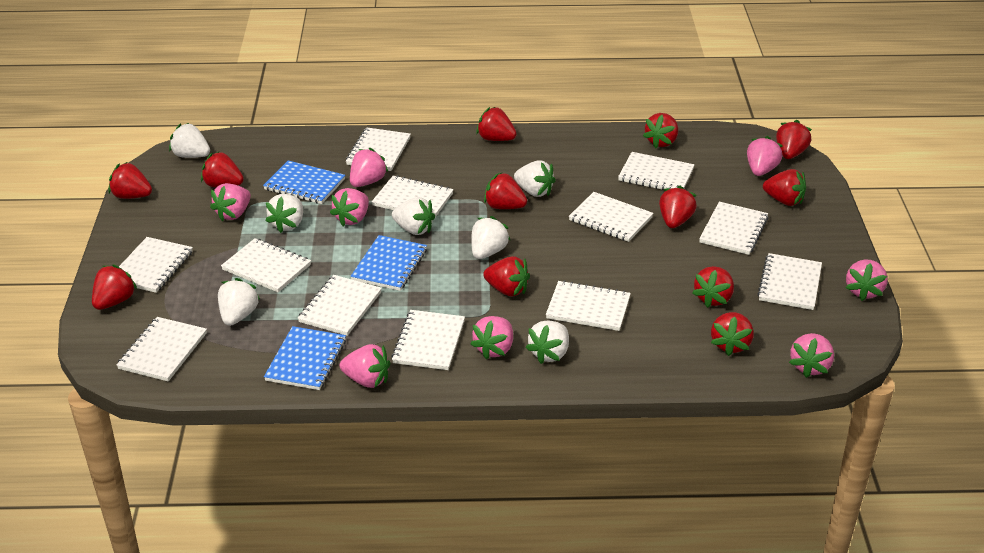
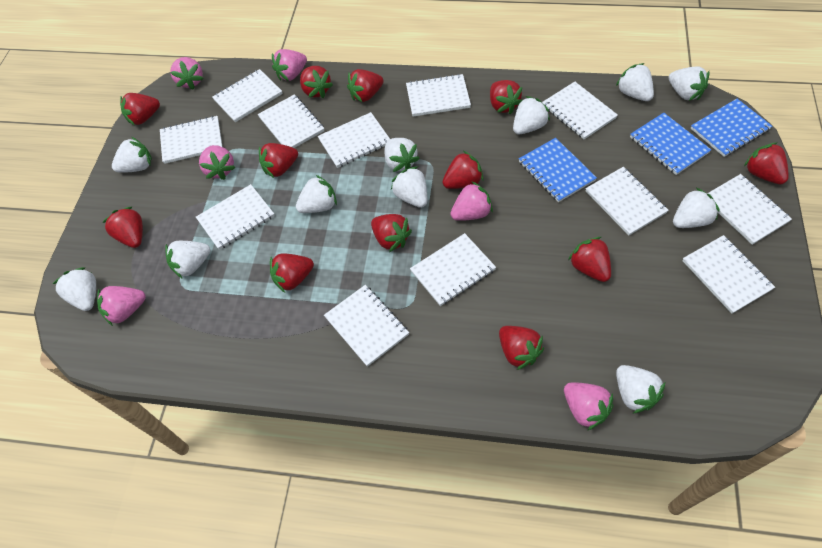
pink strawberry: 8 -> 6
white strawberry: 7 -> 11

